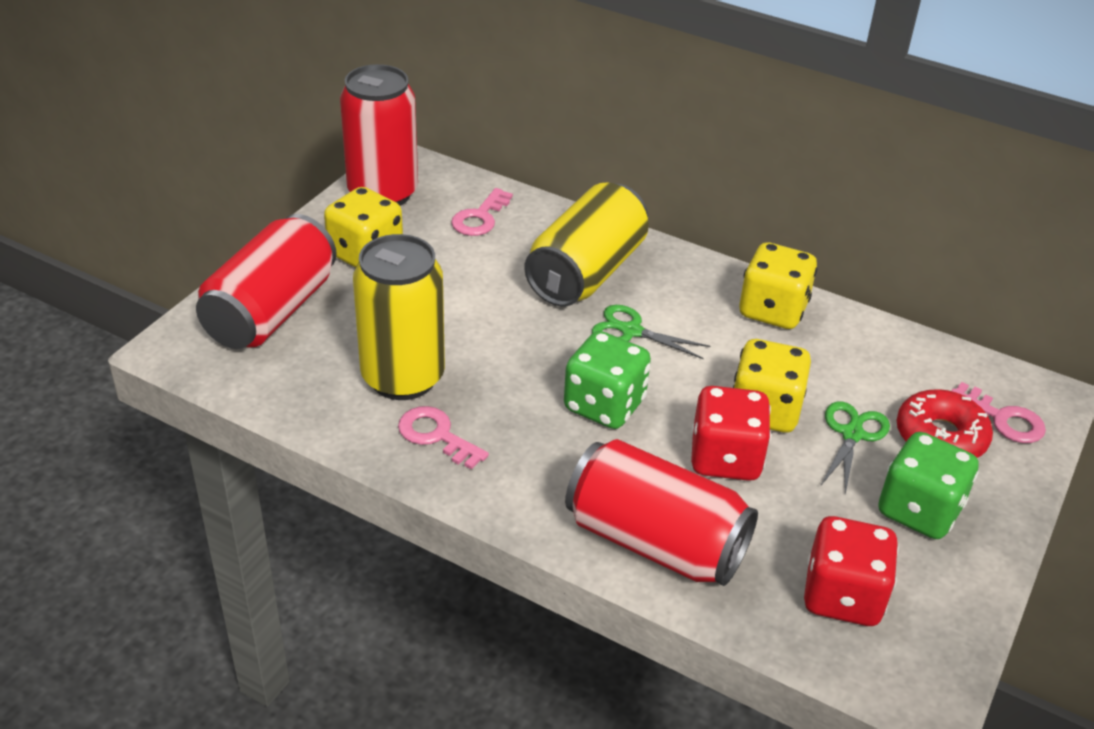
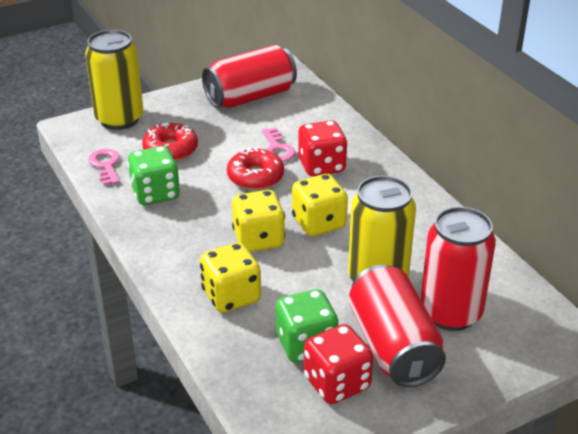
green scissors: 2 -> 0
pink key: 3 -> 2
red donut: 1 -> 2

